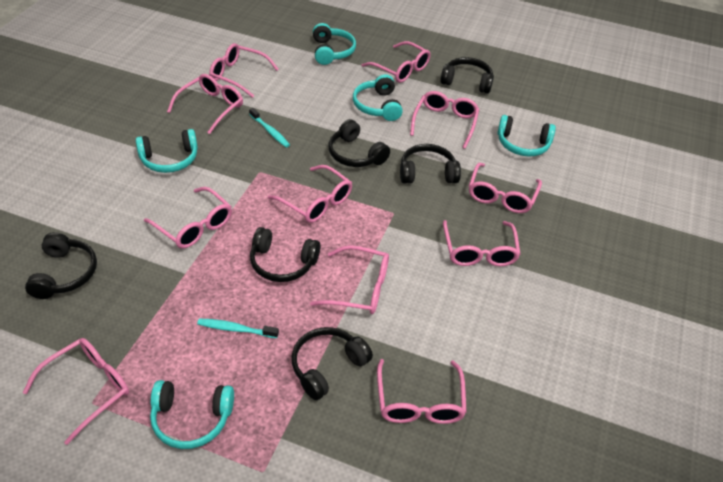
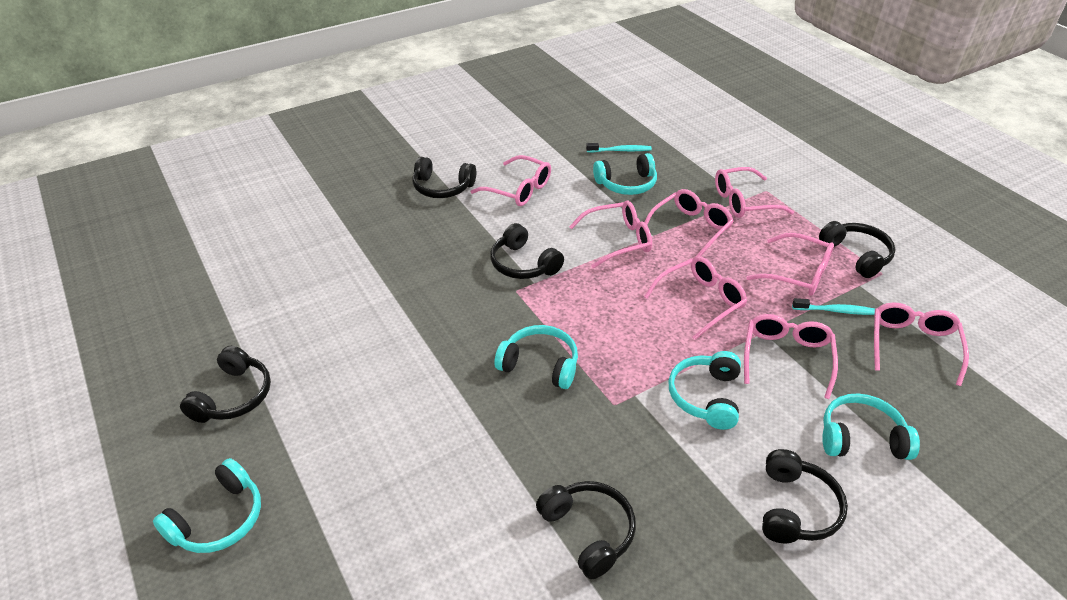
pink glasses: 11 -> 8

